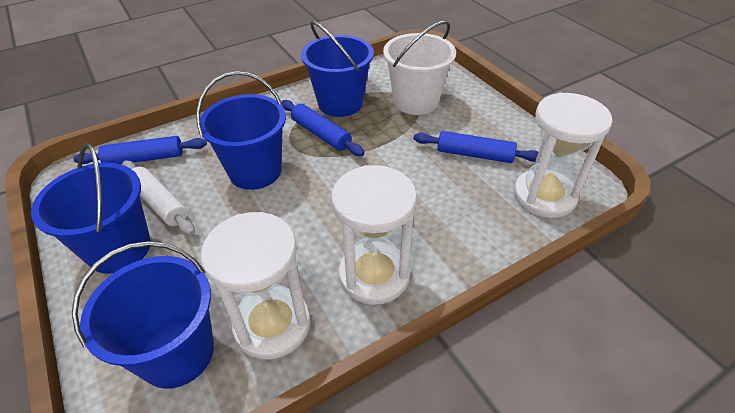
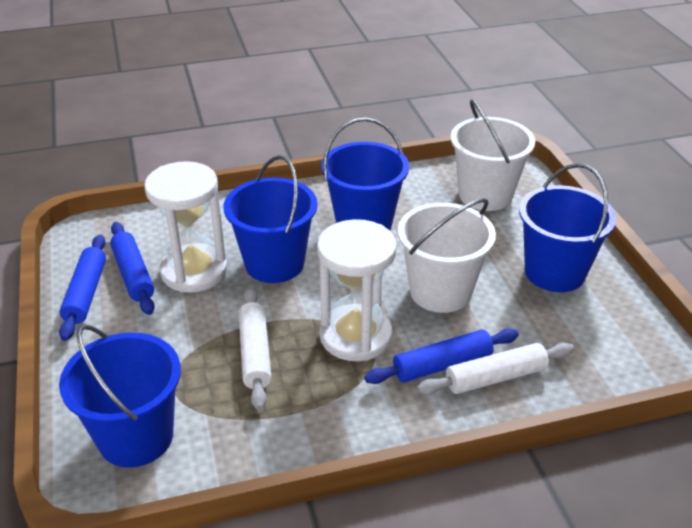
white bucket: 1 -> 2
white hourglass: 3 -> 2
white rolling pin: 1 -> 2

